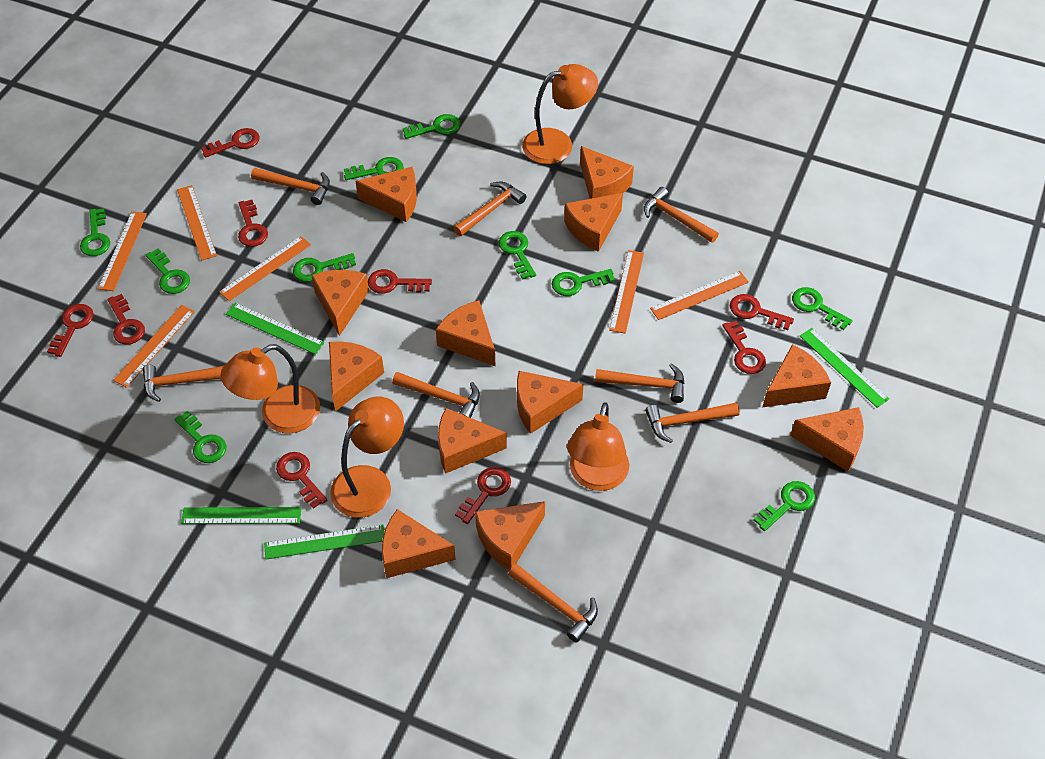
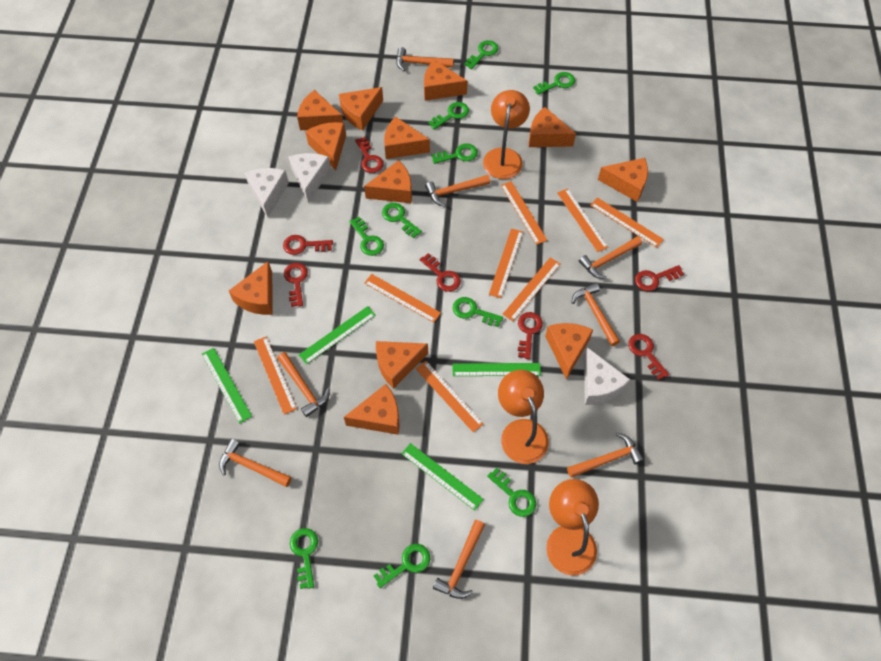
orange lamp: 4 -> 3
orange ruler: 6 -> 8
red key: 9 -> 7
white cheese: 0 -> 3

